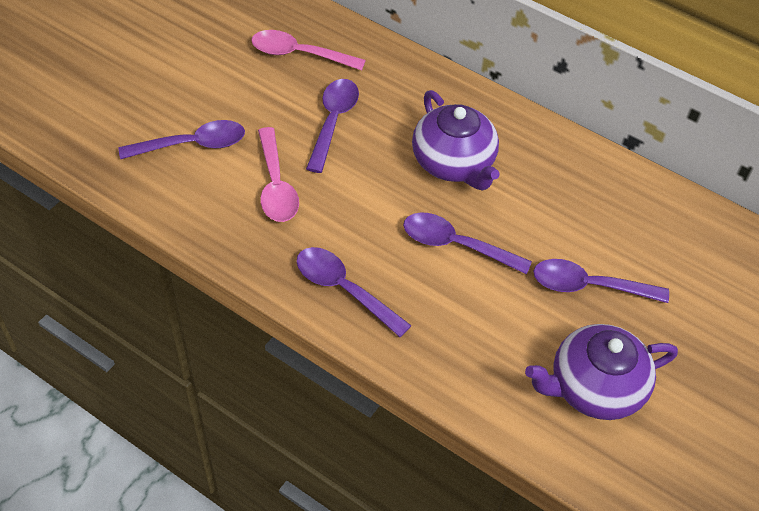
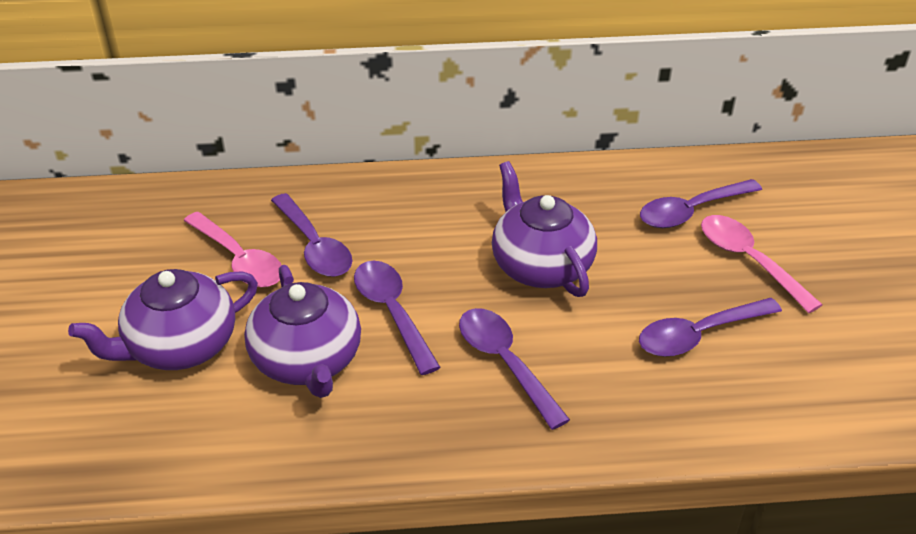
purple teapot: 2 -> 3

